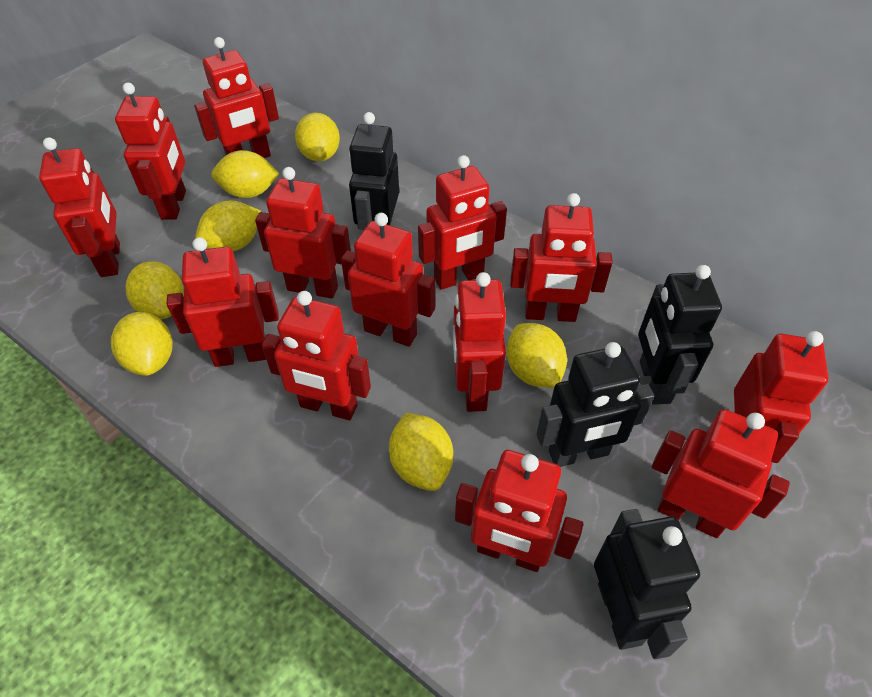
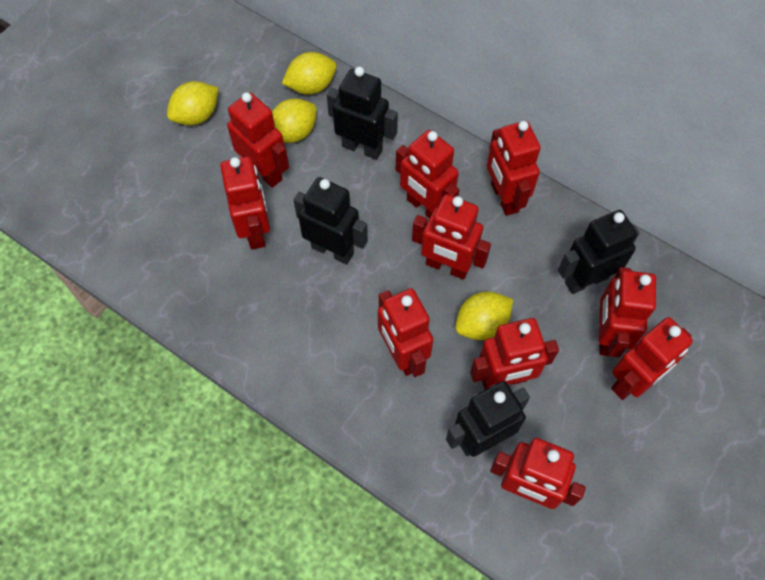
red robot: 13 -> 10
yellow lemon: 7 -> 4

